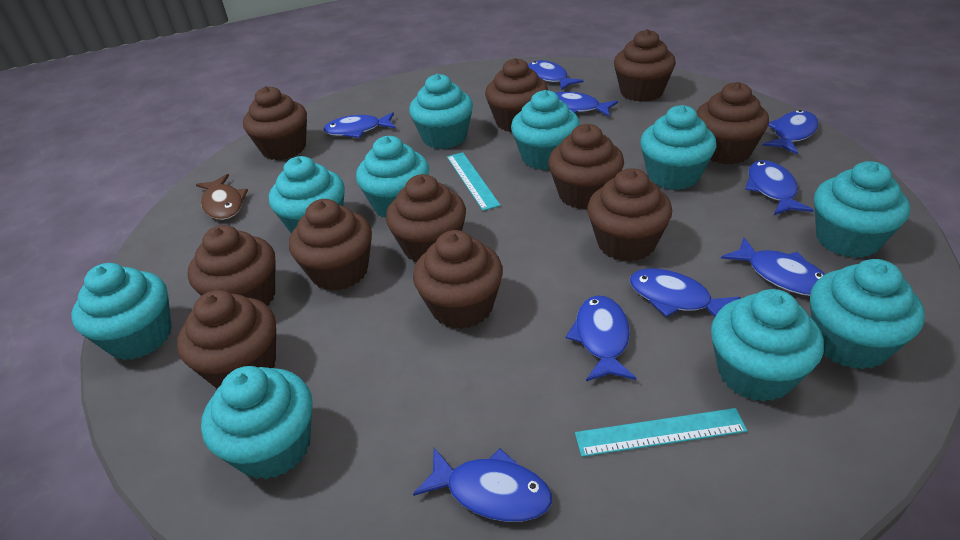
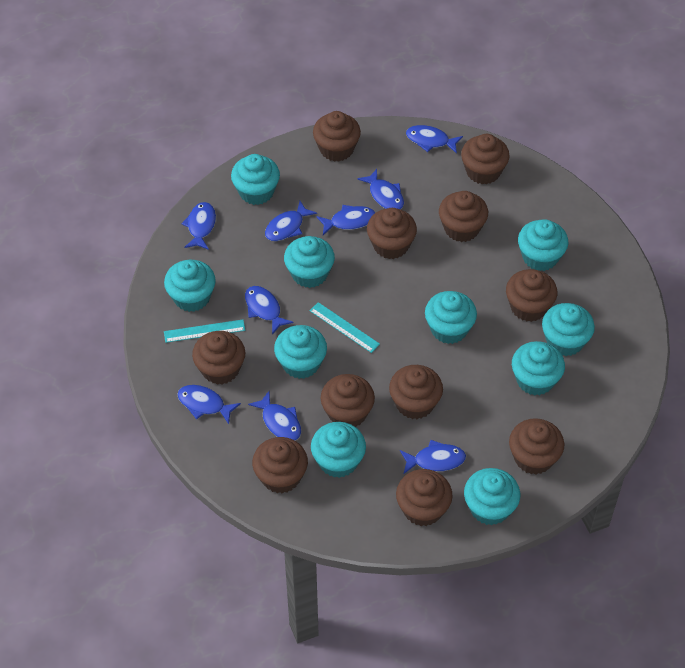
brown fish: 1 -> 0

